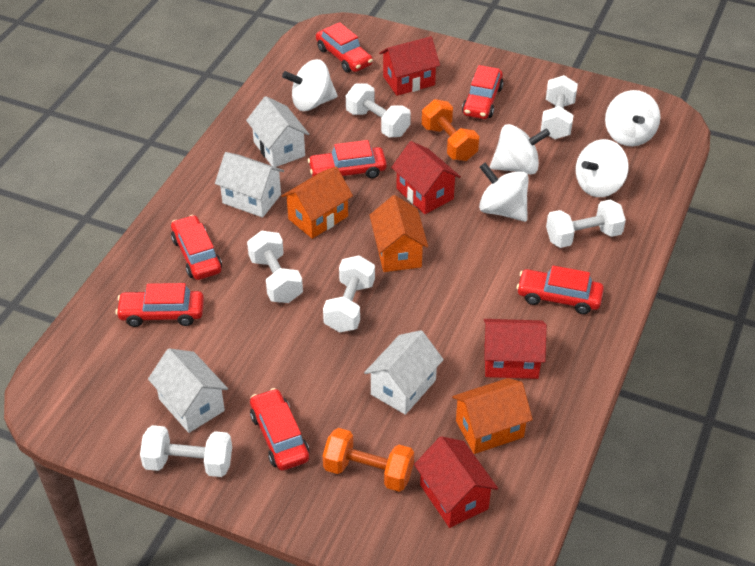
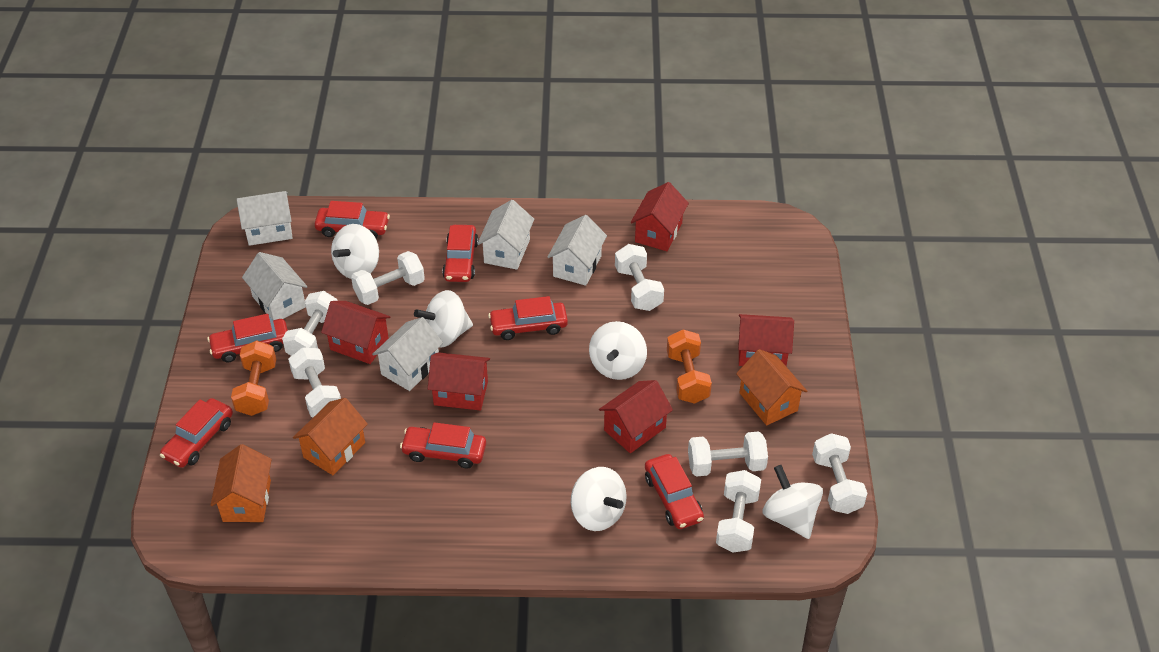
red house: 4 -> 5
white dumbbell: 6 -> 7
white house: 4 -> 5

